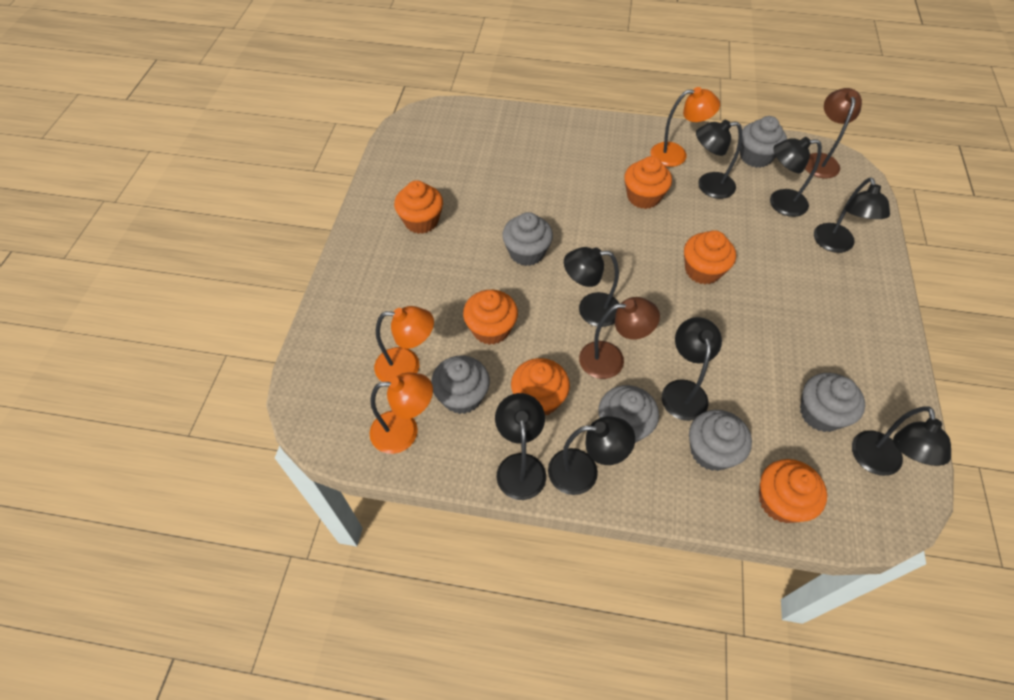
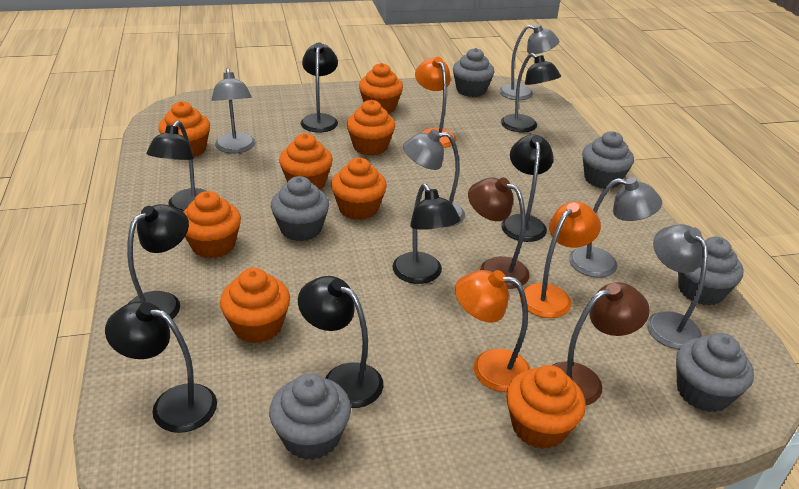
grey lamp: 0 -> 5
orange cupcake: 6 -> 8

